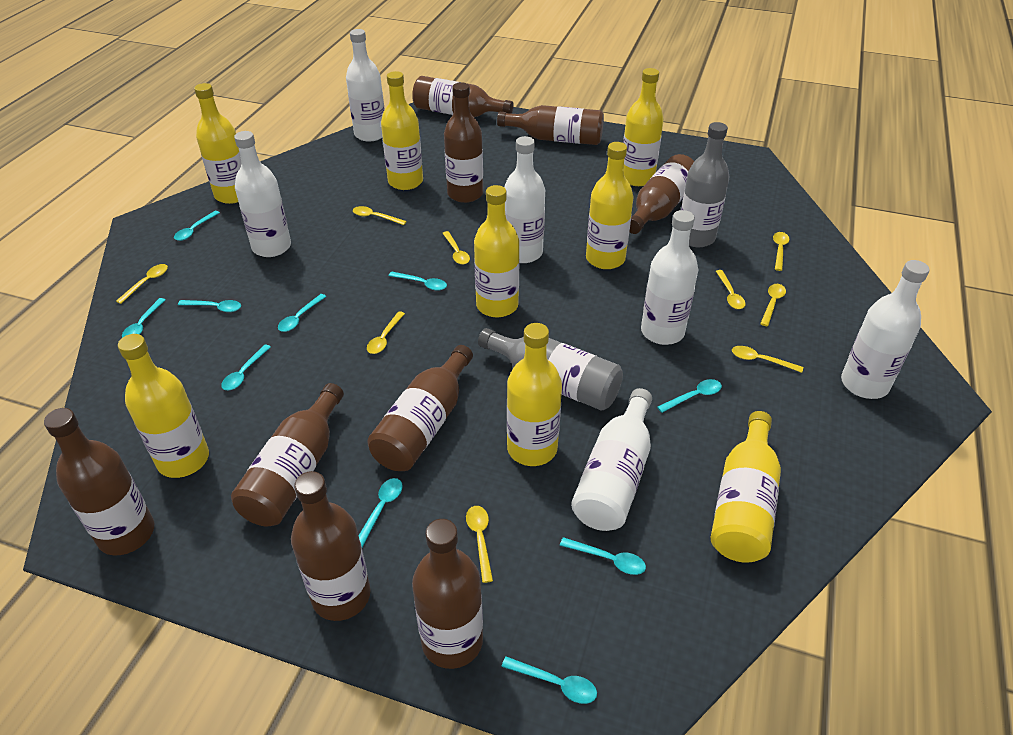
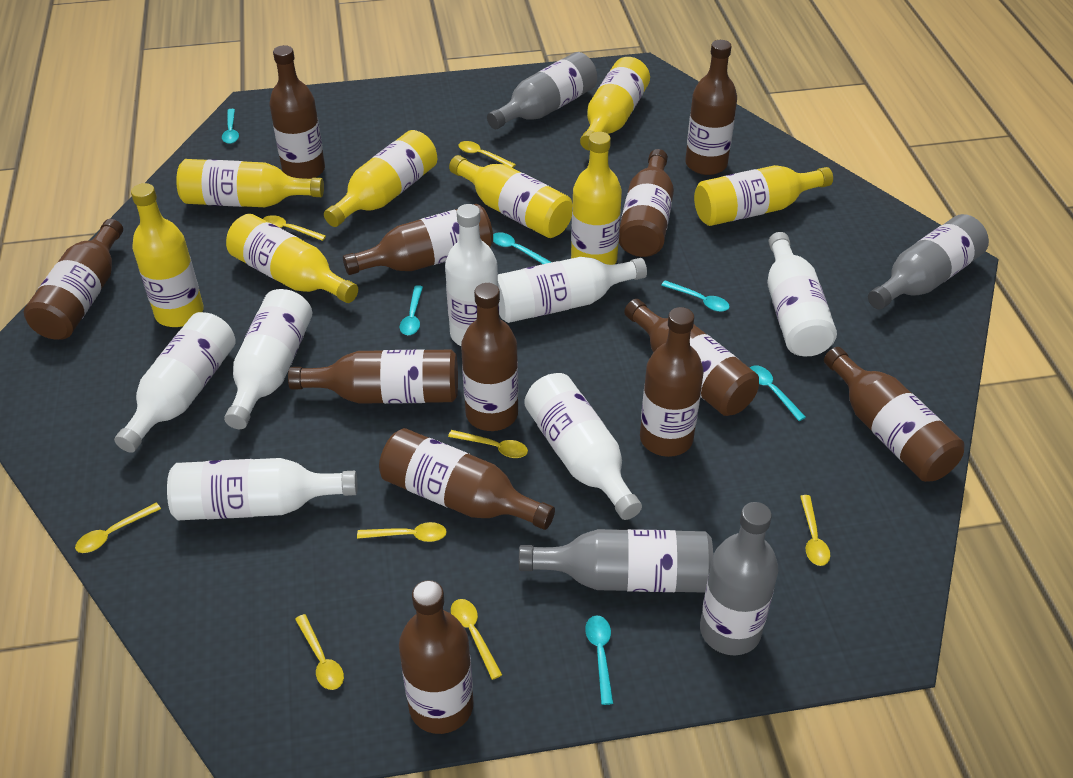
brown bottle: 9 -> 12
grey bottle: 2 -> 4
turquoise spoon: 10 -> 6
white bottle: 6 -> 7
yellow spoon: 9 -> 8

